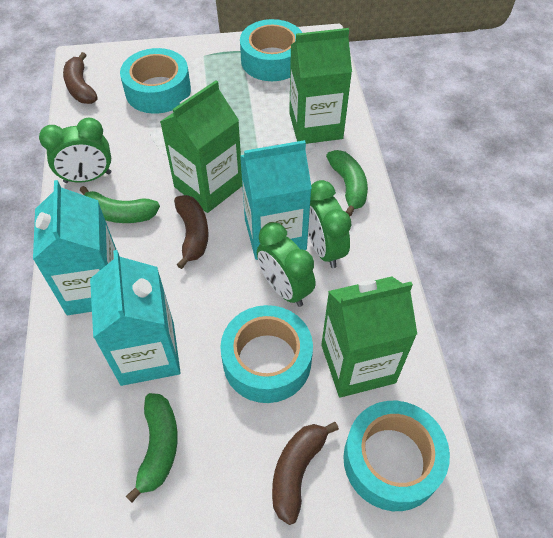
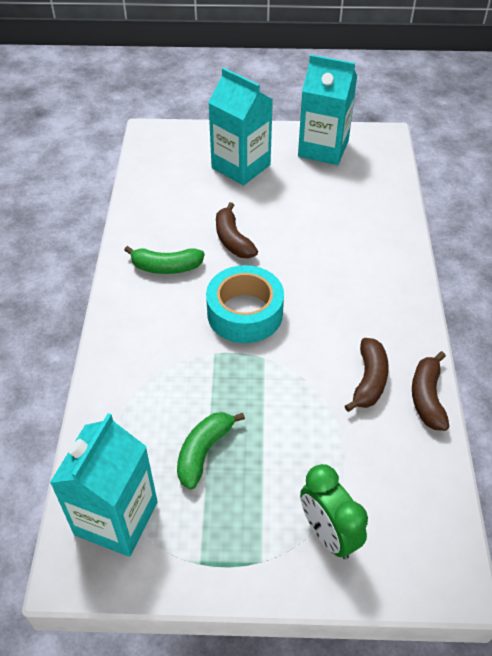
green banana: 3 -> 2
green carton: 3 -> 0
green clock: 3 -> 1
turquoise tape: 4 -> 1

